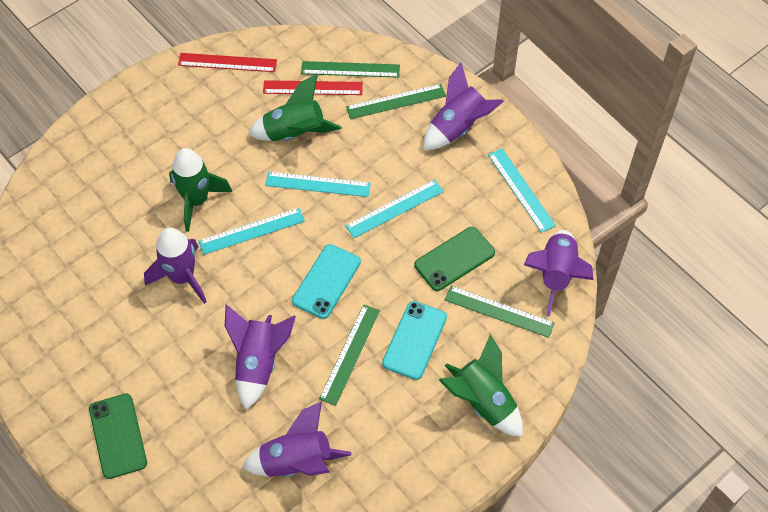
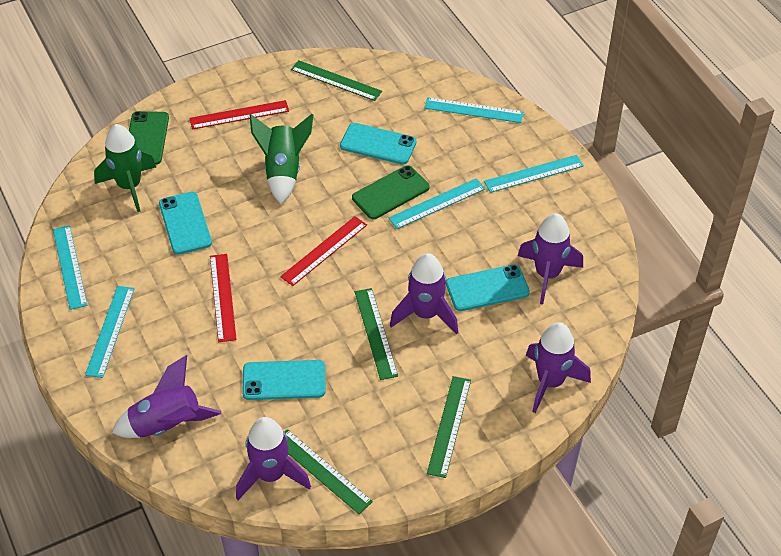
green rocket: 3 -> 2
red ruler: 2 -> 3
turquoise phone: 2 -> 4
turquoise ruler: 4 -> 5

